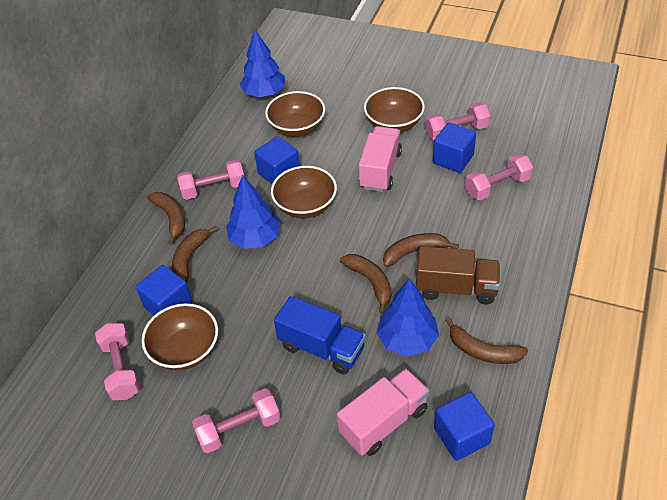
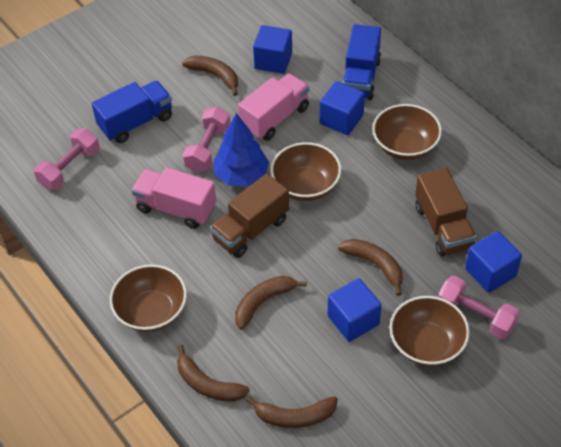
blue tree: 3 -> 1
blue truck: 1 -> 2
brown truck: 1 -> 2
pink dumbbell: 5 -> 3

